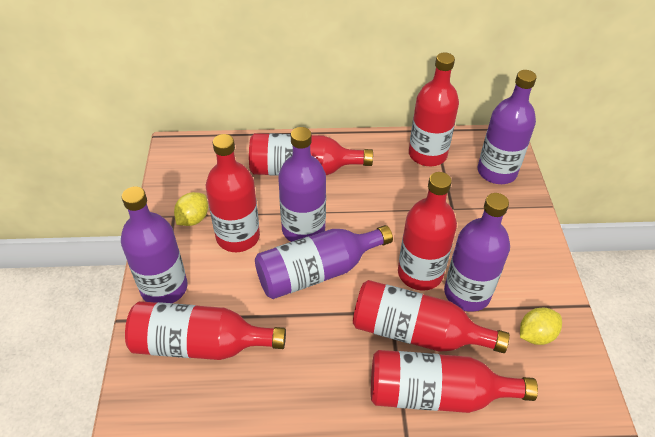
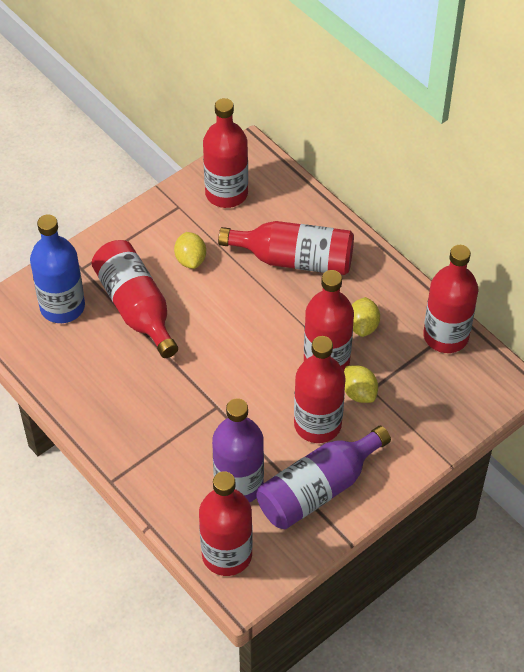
blue bottle: 0 -> 1
purple bottle: 5 -> 2
yellow lemon: 2 -> 3

